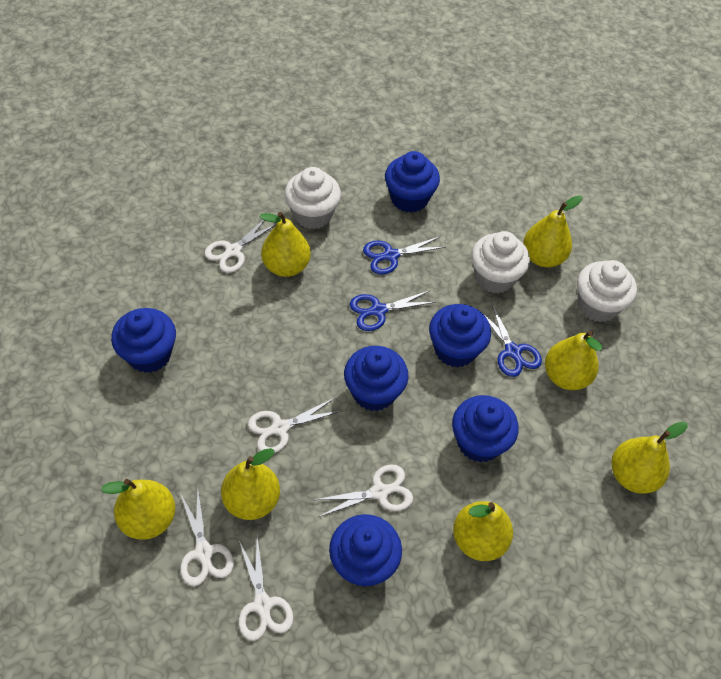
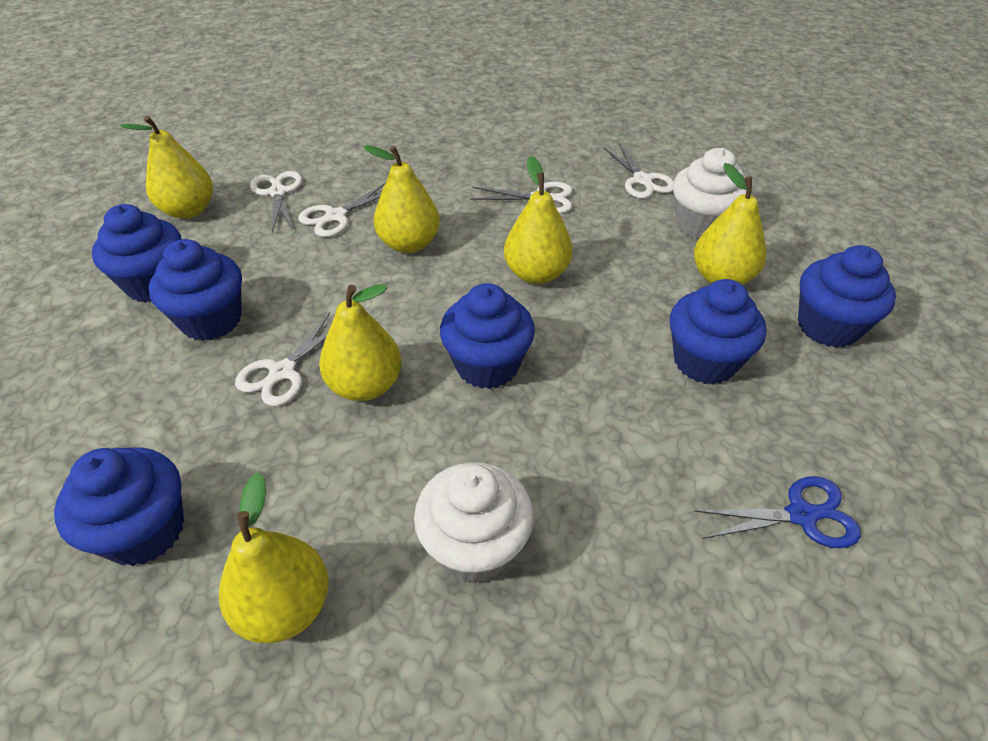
blue scissors: 3 -> 1
white cupcake: 3 -> 2
yellow pear: 7 -> 6

